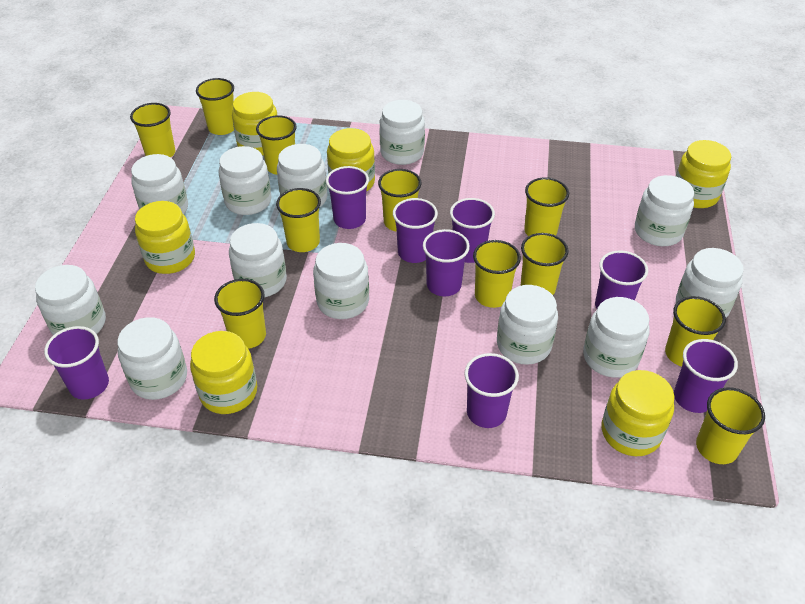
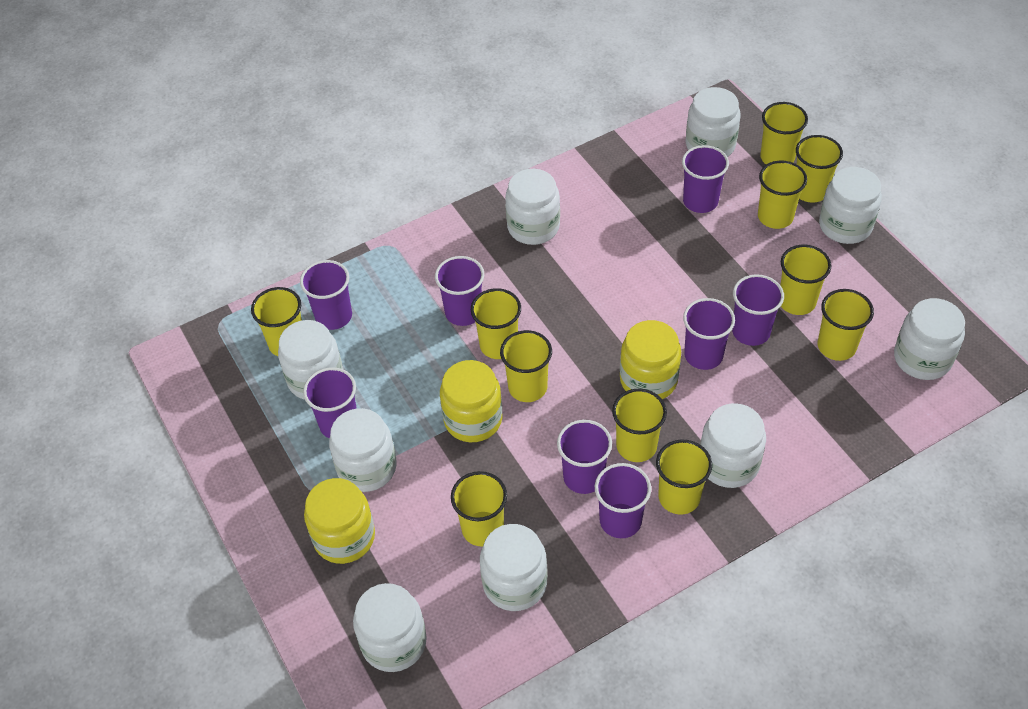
white jar: 12 -> 9
yellow jar: 6 -> 3

